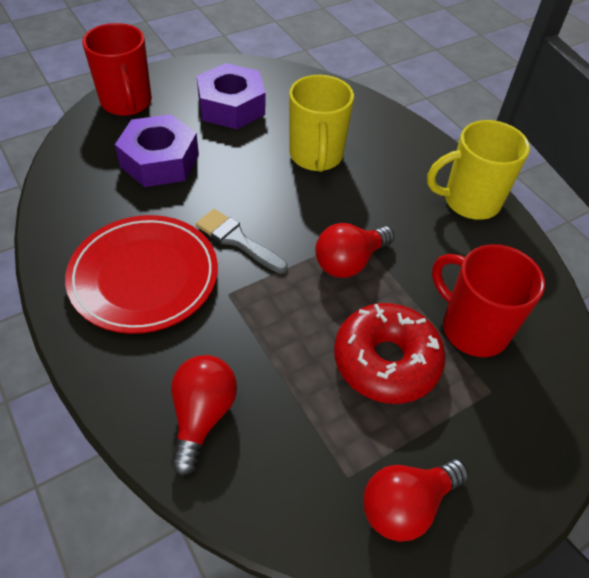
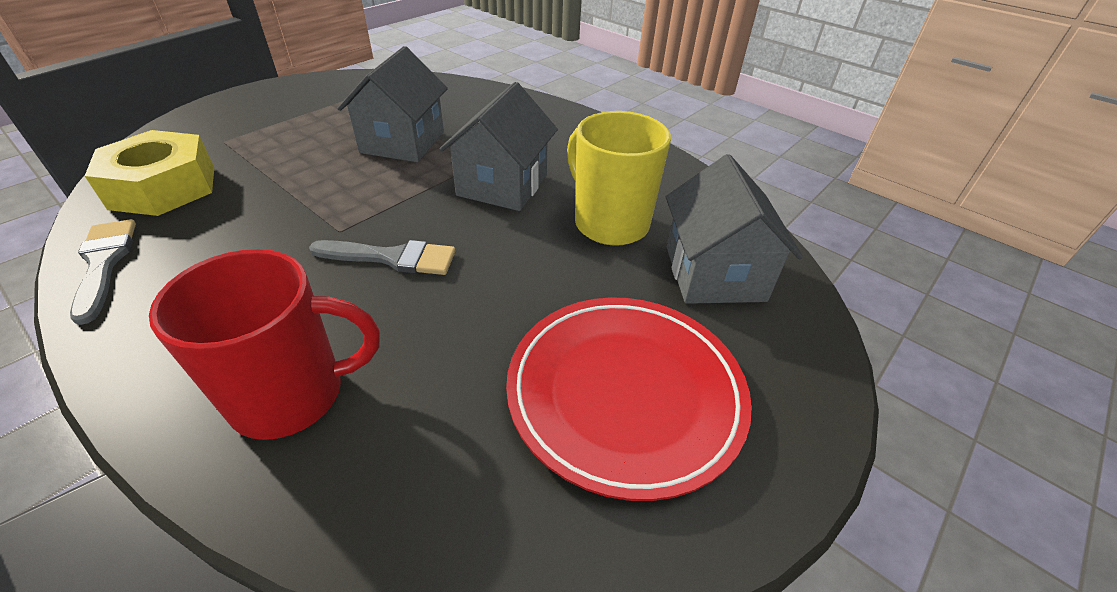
grey brush: 1 -> 2
grey house: 0 -> 3
purple nut: 2 -> 0
red donut: 1 -> 0
red light bulb: 3 -> 0
red mug: 2 -> 1
yellow mug: 2 -> 1
yellow nut: 0 -> 1

